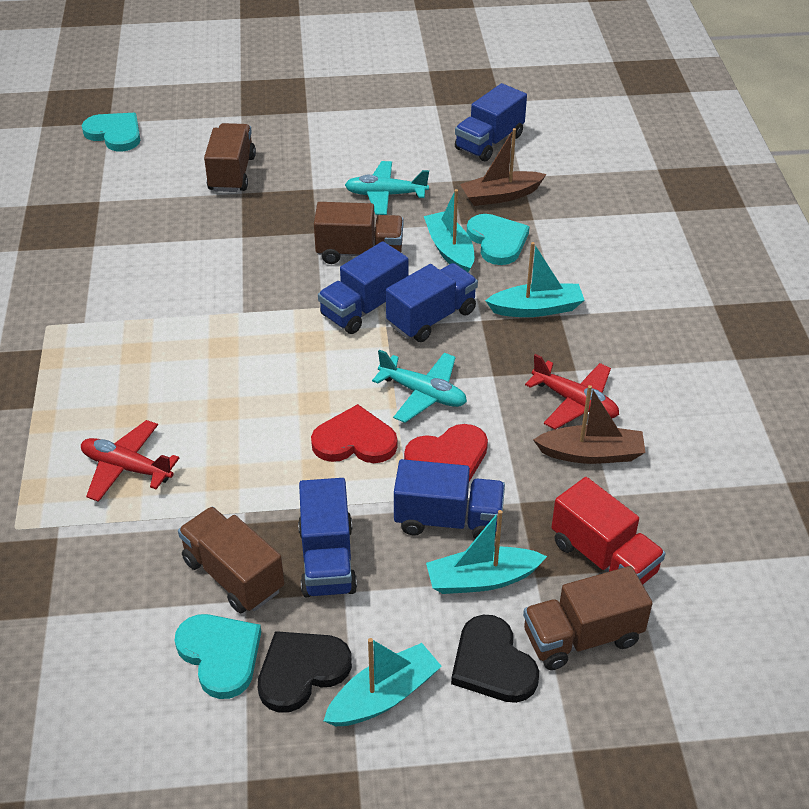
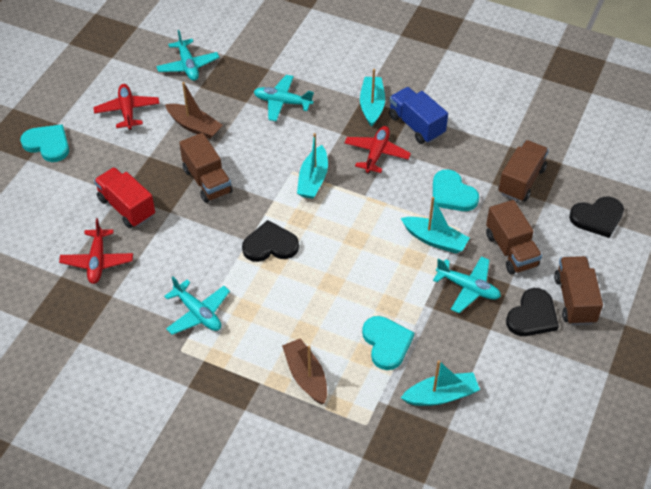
black heart: 2 -> 3
blue truck: 5 -> 1
red heart: 2 -> 0
red plane: 2 -> 3
turquoise plane: 2 -> 4

